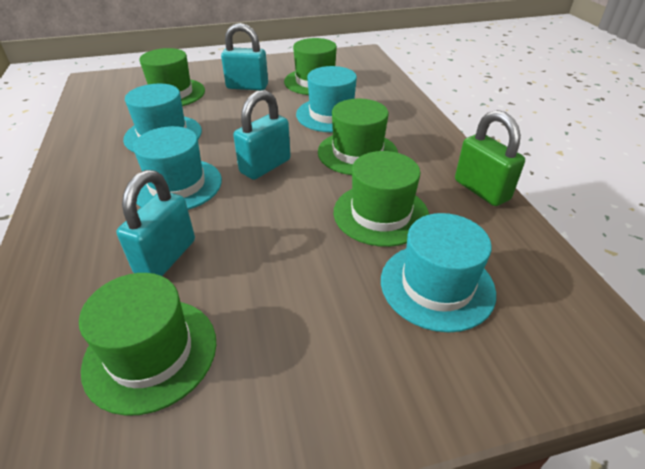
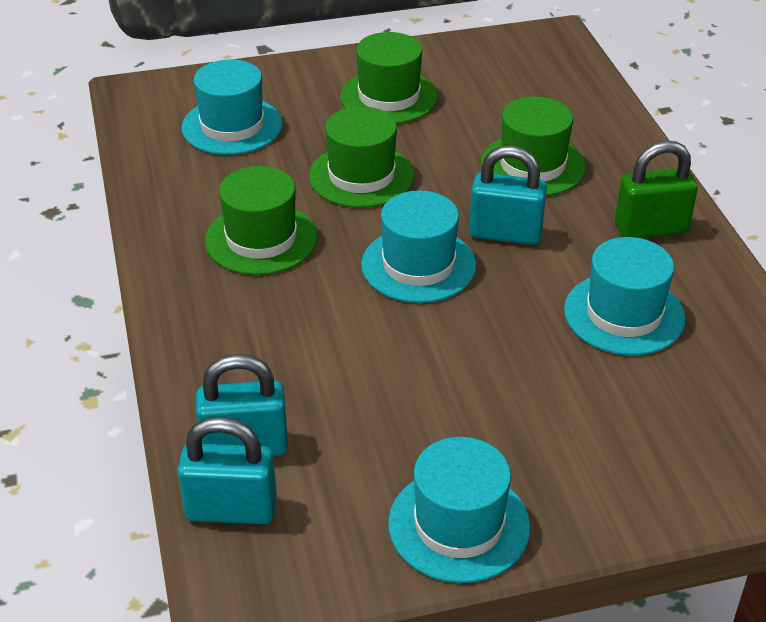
green hat: 5 -> 4

